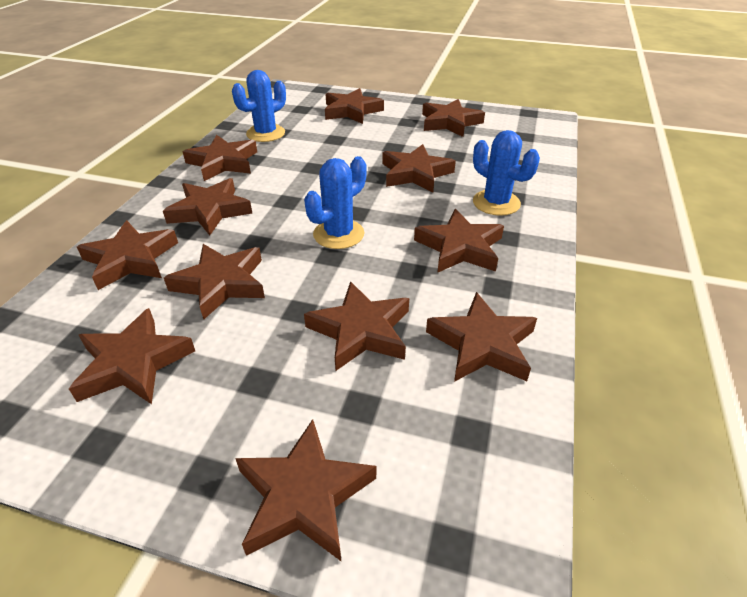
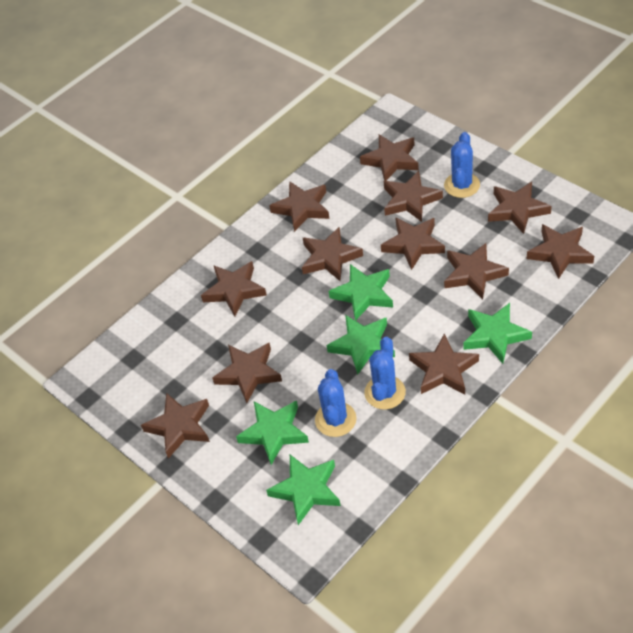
green star: 0 -> 5

